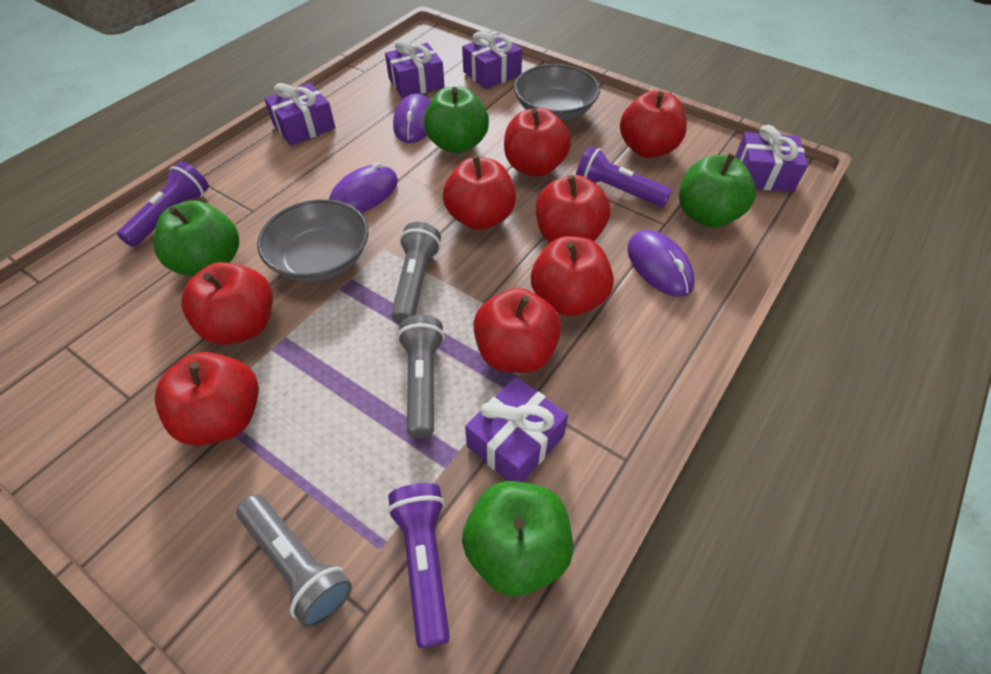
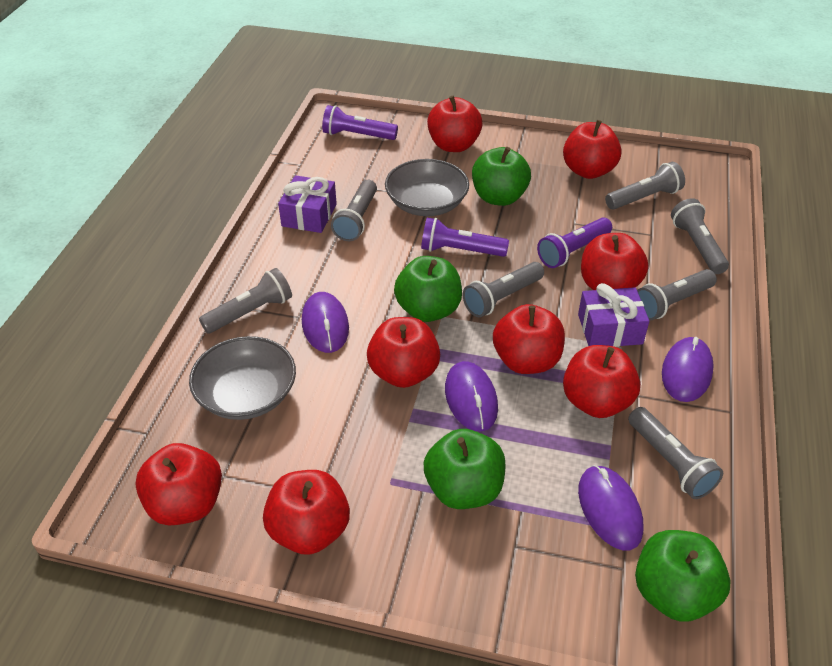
grey flashlight: 3 -> 7
purple gift: 5 -> 2
purple mouse: 3 -> 4

